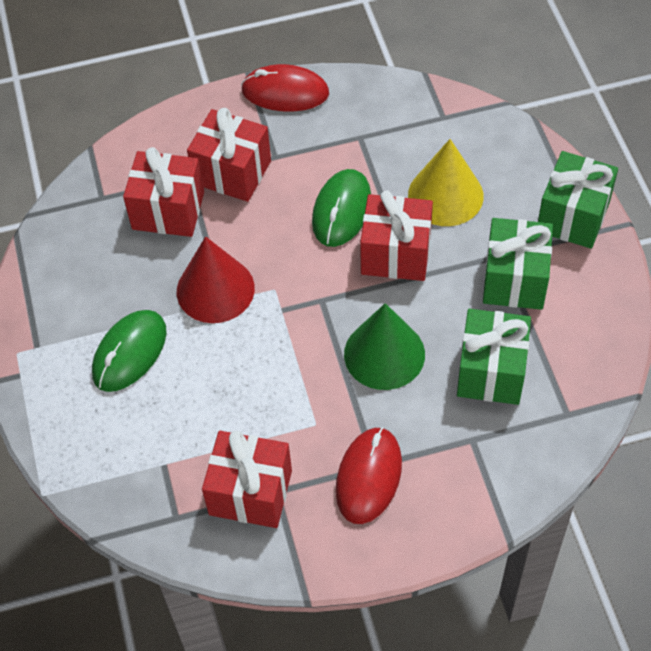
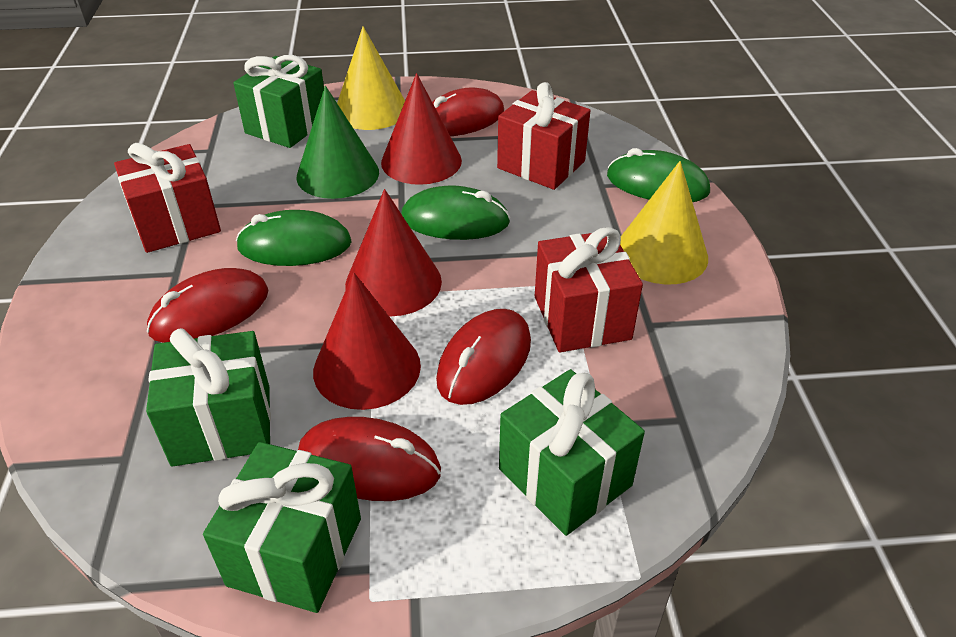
green gift: 3 -> 4
green mouse: 2 -> 3
red cone: 1 -> 3
red gift: 4 -> 3
red mouse: 2 -> 4
yellow cone: 1 -> 2

